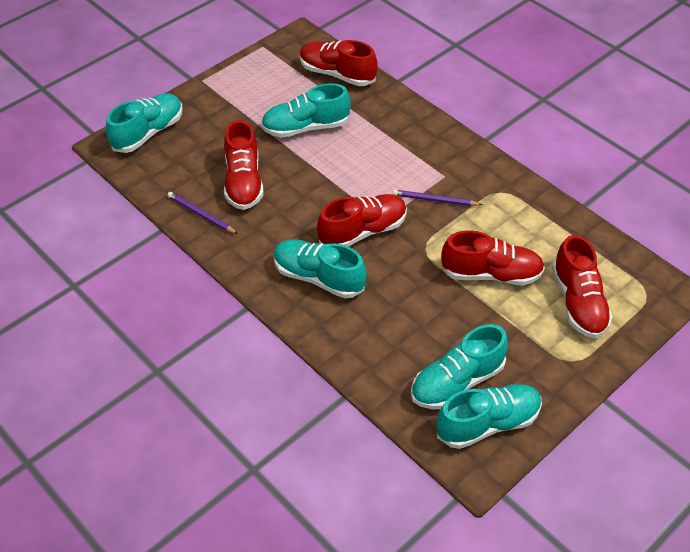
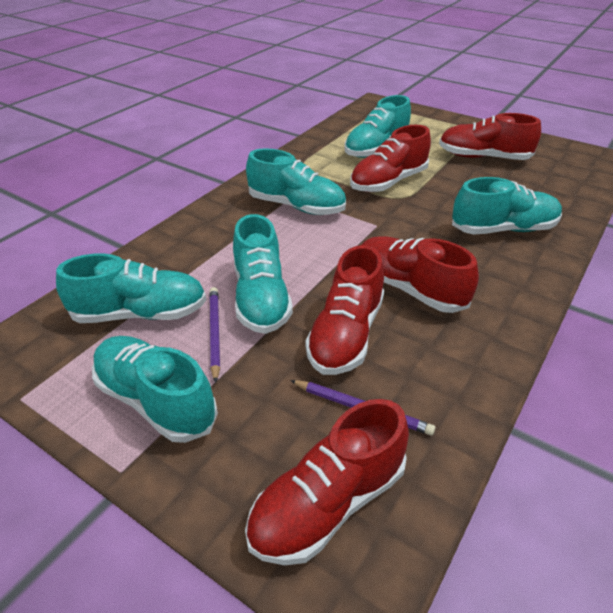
turquoise shoe: 5 -> 6

